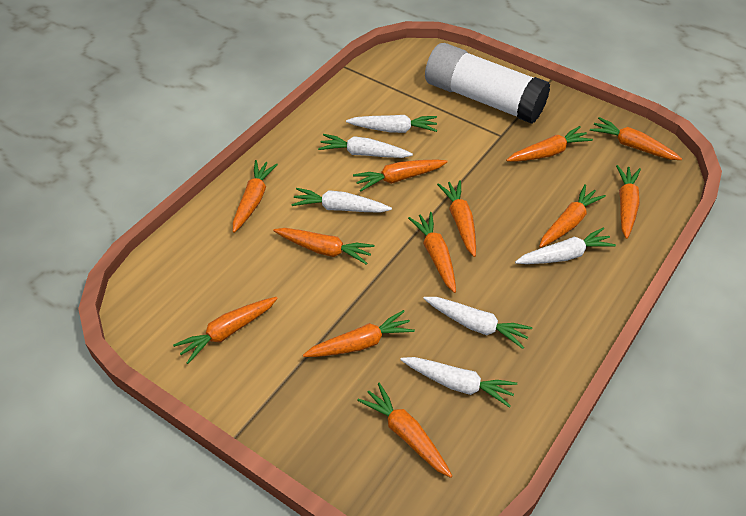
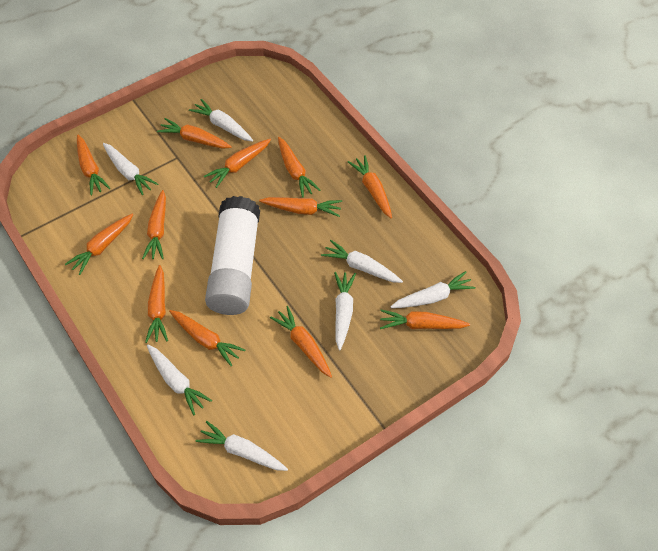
white carrot: 6 -> 7

